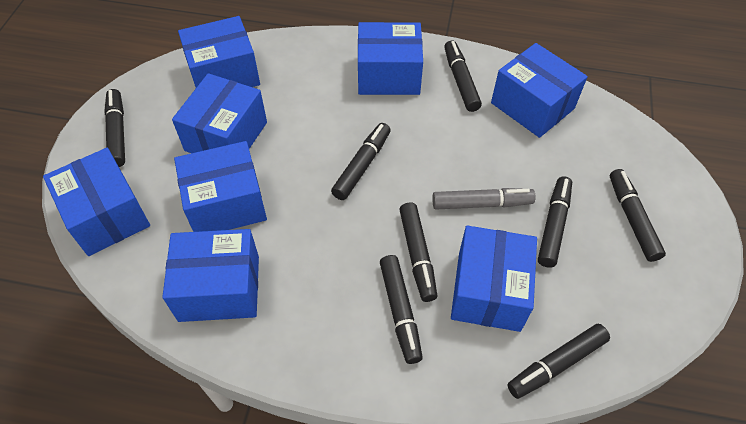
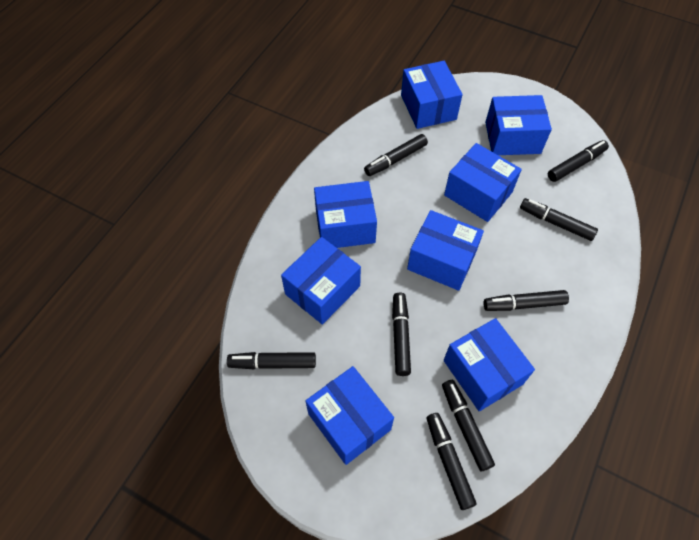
grey marker: 1 -> 0

